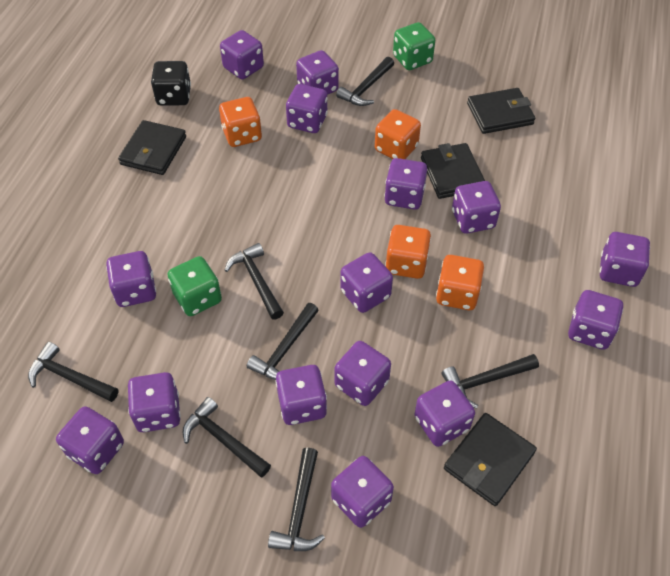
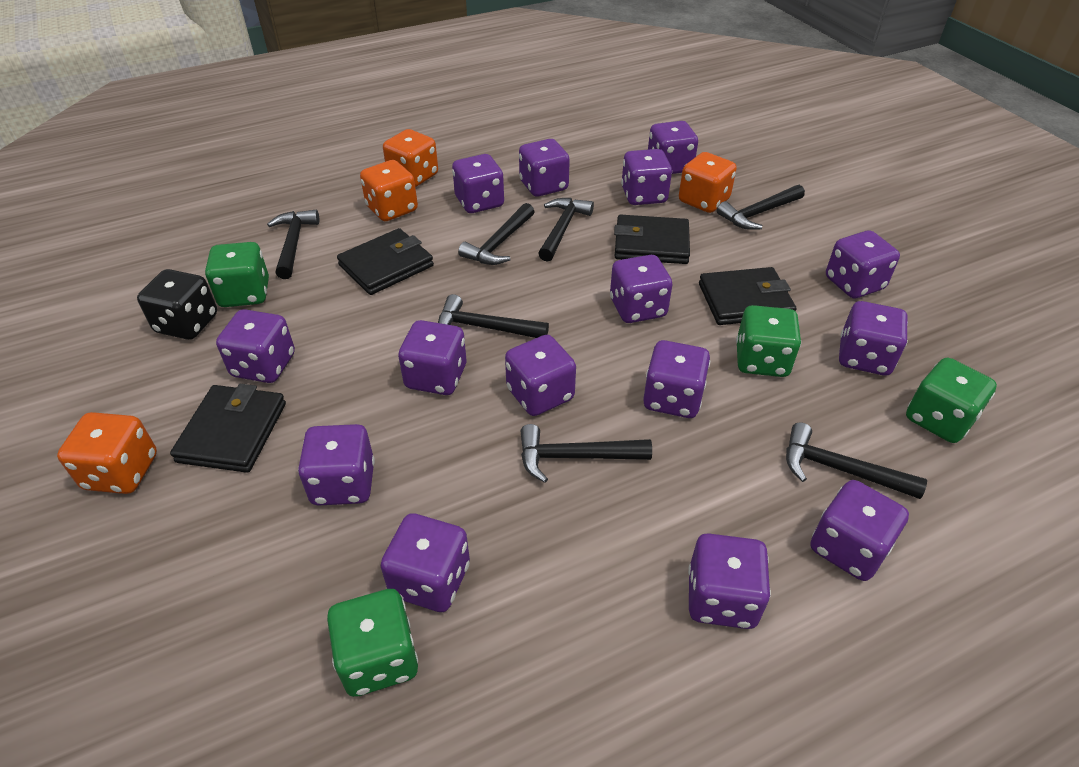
green dice: 2 -> 4

